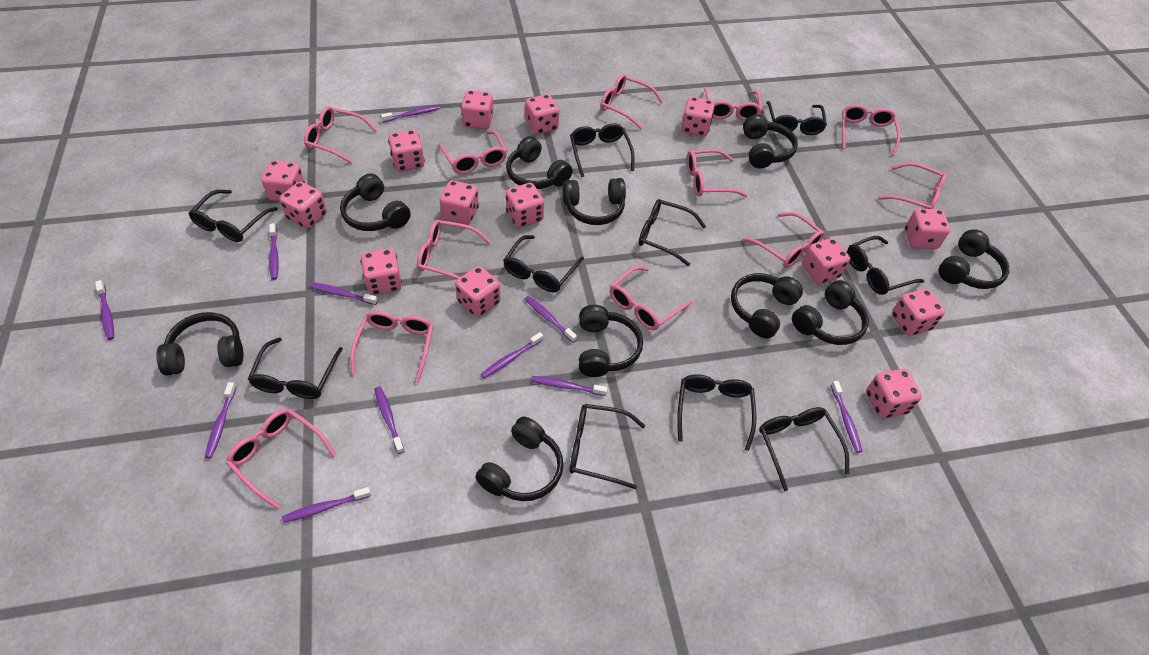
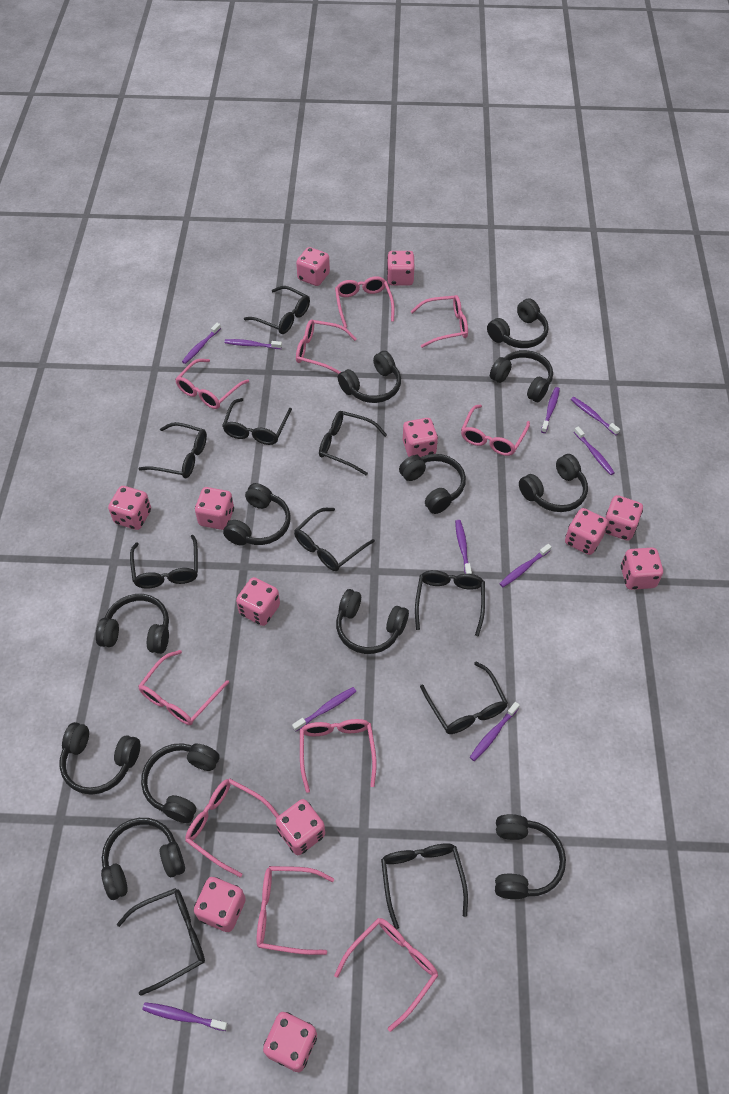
black headphones: 10 -> 12
pink dice: 14 -> 12
pink glasses: 12 -> 10
purple toothbrush: 11 -> 10

